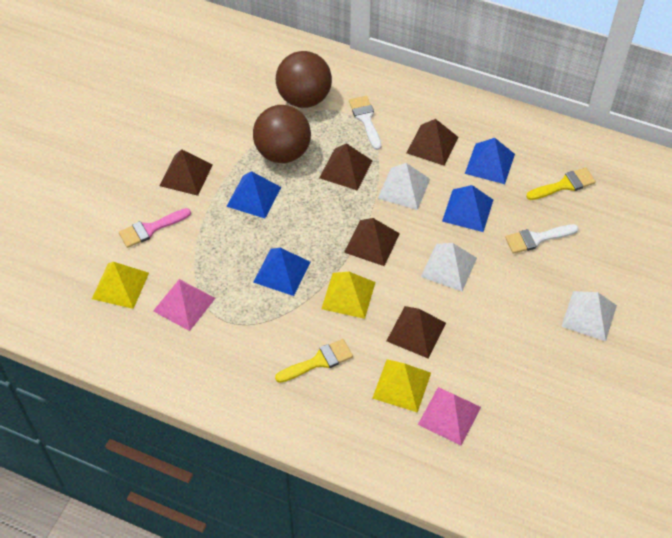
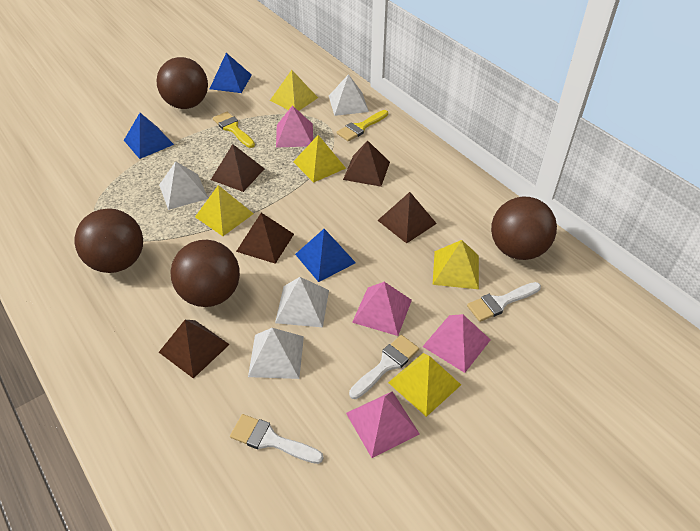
blue pyramid: 4 -> 3
brown ball: 2 -> 4
pink brush: 1 -> 0
pink pyramid: 2 -> 4
white brush: 2 -> 3
white pyramid: 3 -> 4
yellow pyramid: 3 -> 5

